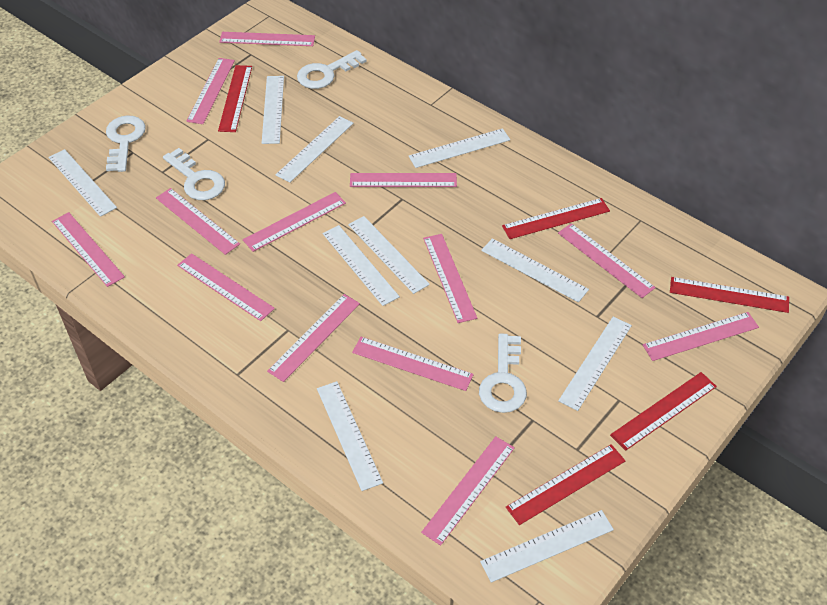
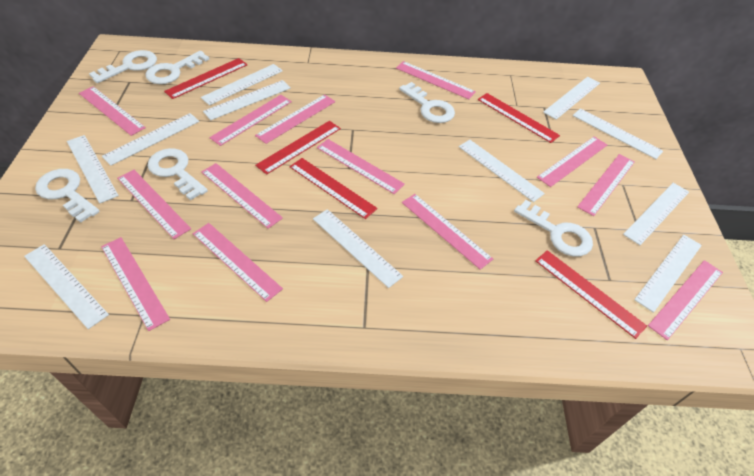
white key: 4 -> 6
white ruler: 10 -> 11

